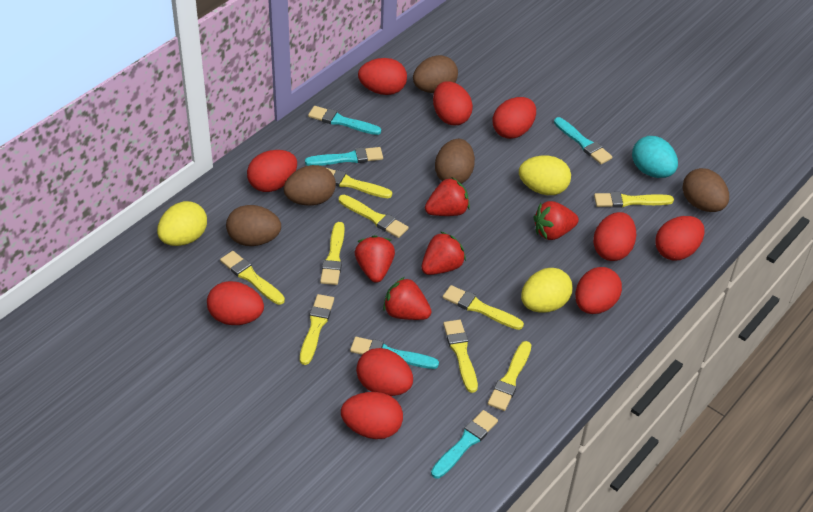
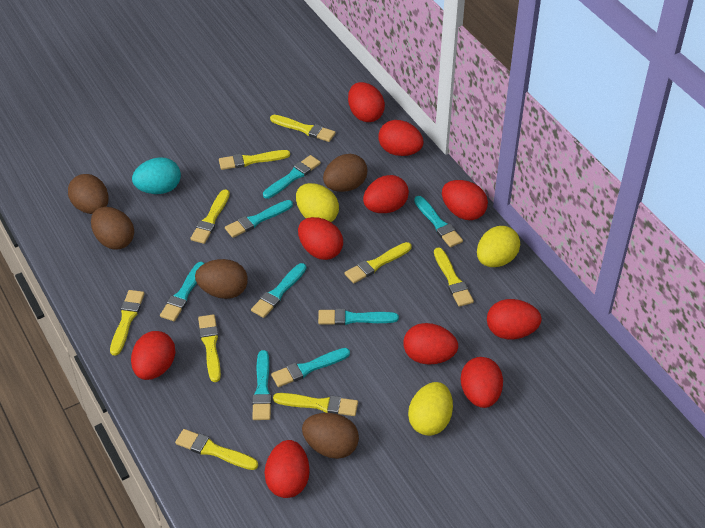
red strawberry: 5 -> 0
turquoise brush: 5 -> 8

